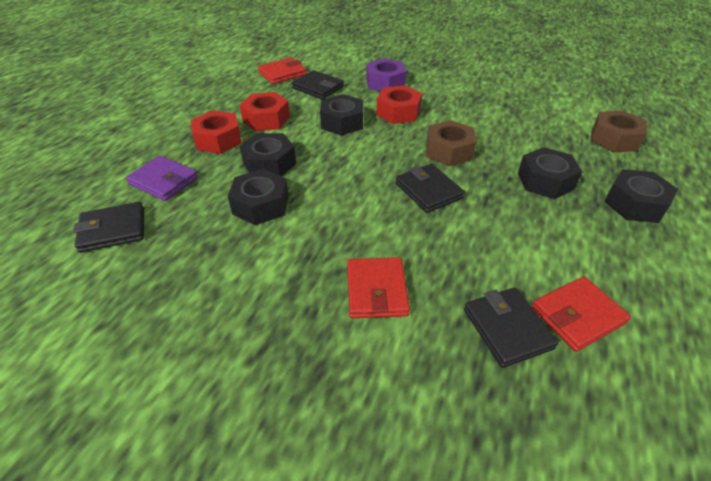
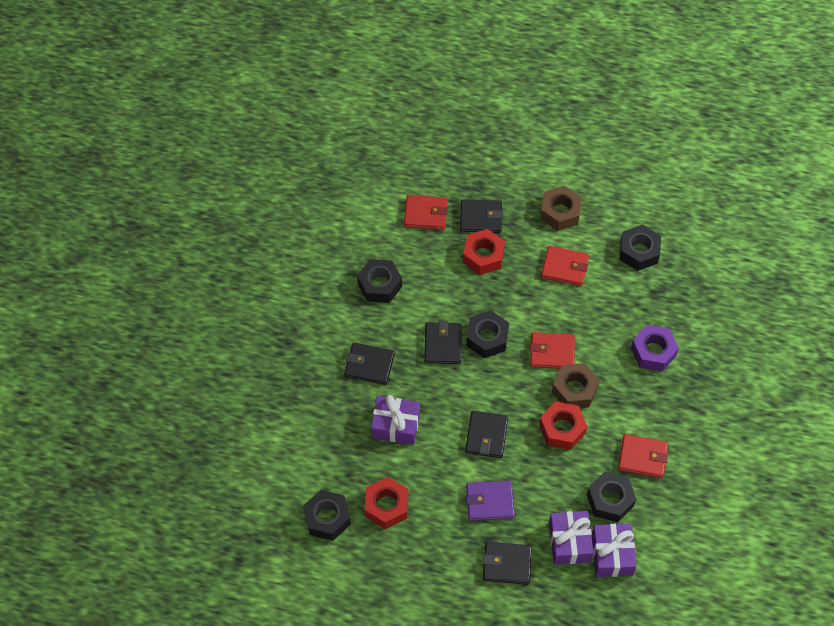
black wallet: 4 -> 5
purple gift: 0 -> 3
red wallet: 3 -> 4

